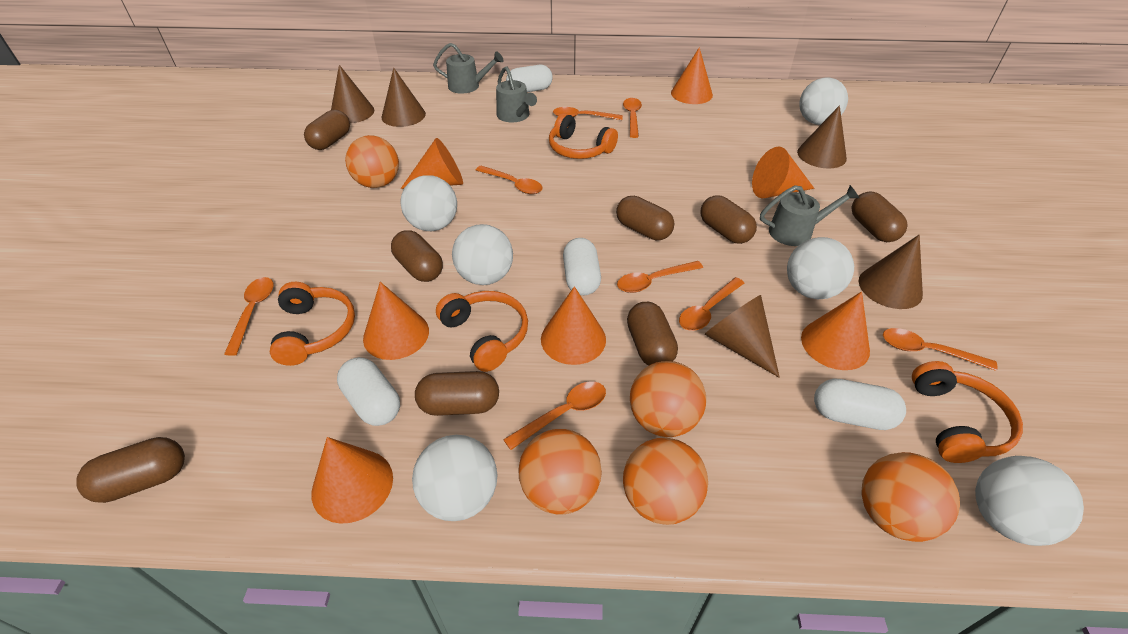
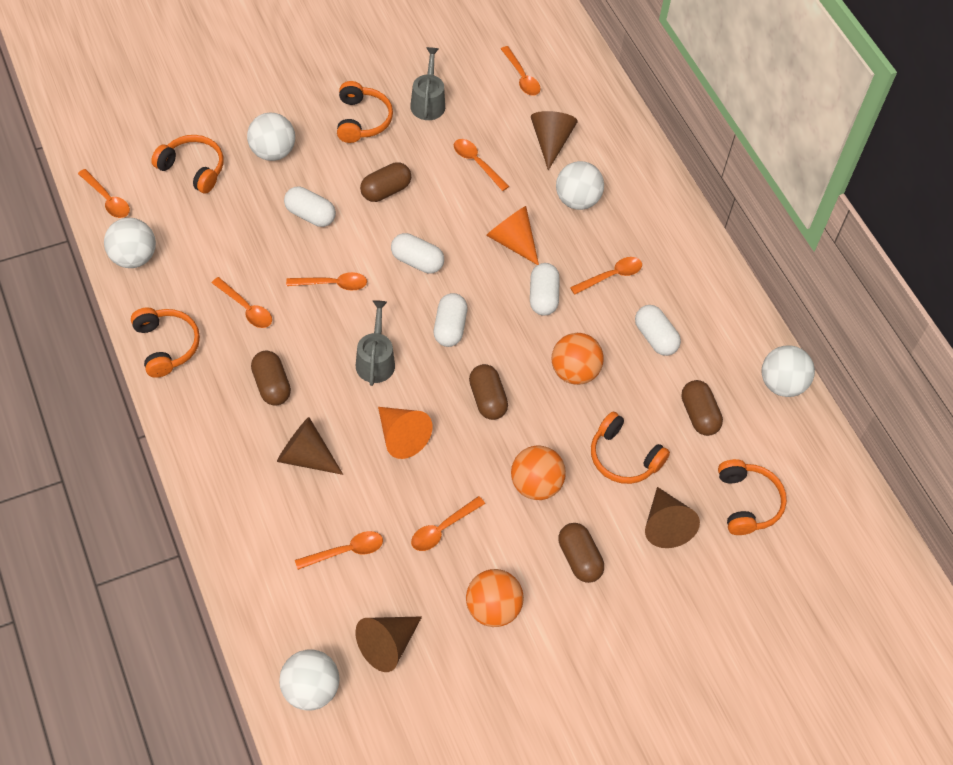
brown capsule: 8 -> 5
brown cone: 5 -> 4
grey watering can: 3 -> 2
orange ball: 5 -> 3
orange cone: 7 -> 2
orange headphones: 4 -> 5
white ball: 6 -> 5
white capsule: 4 -> 5

